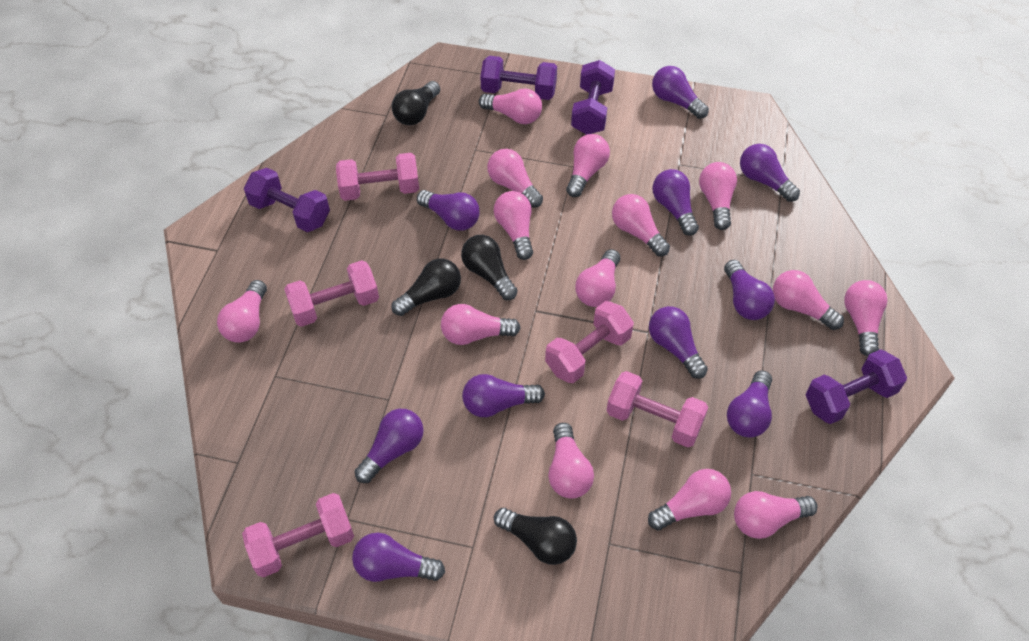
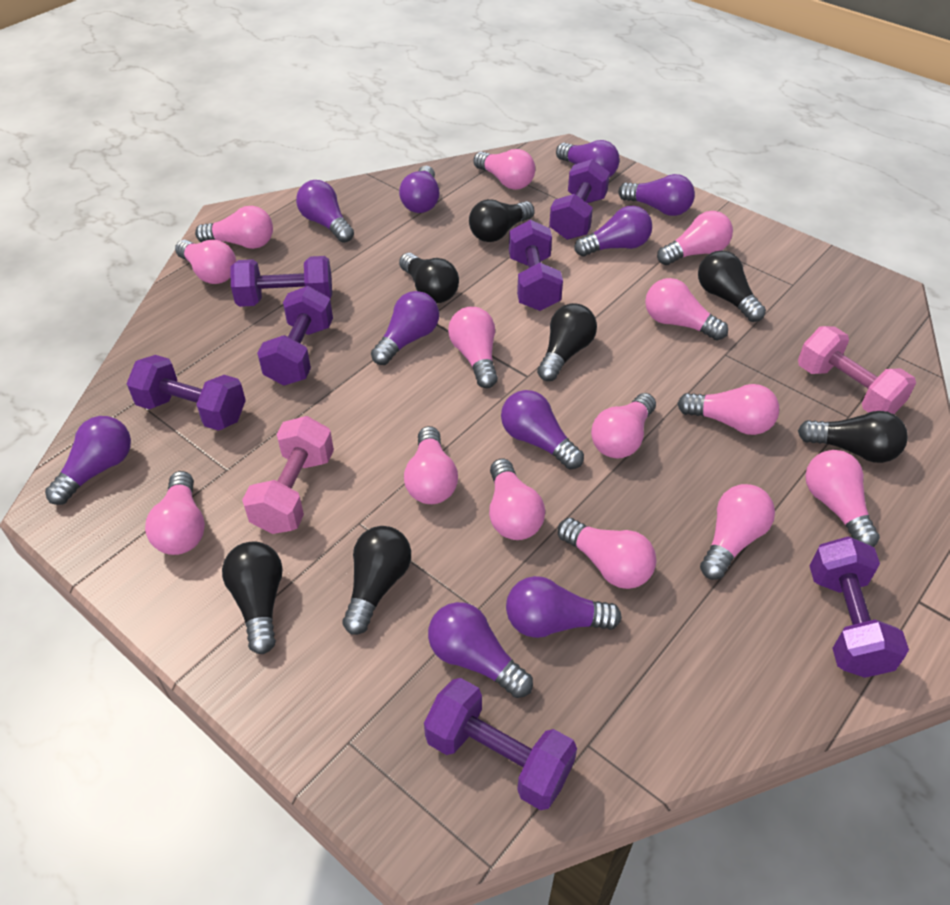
black light bulb: 4 -> 7
pink dumbbell: 5 -> 2
purple dumbbell: 4 -> 7

